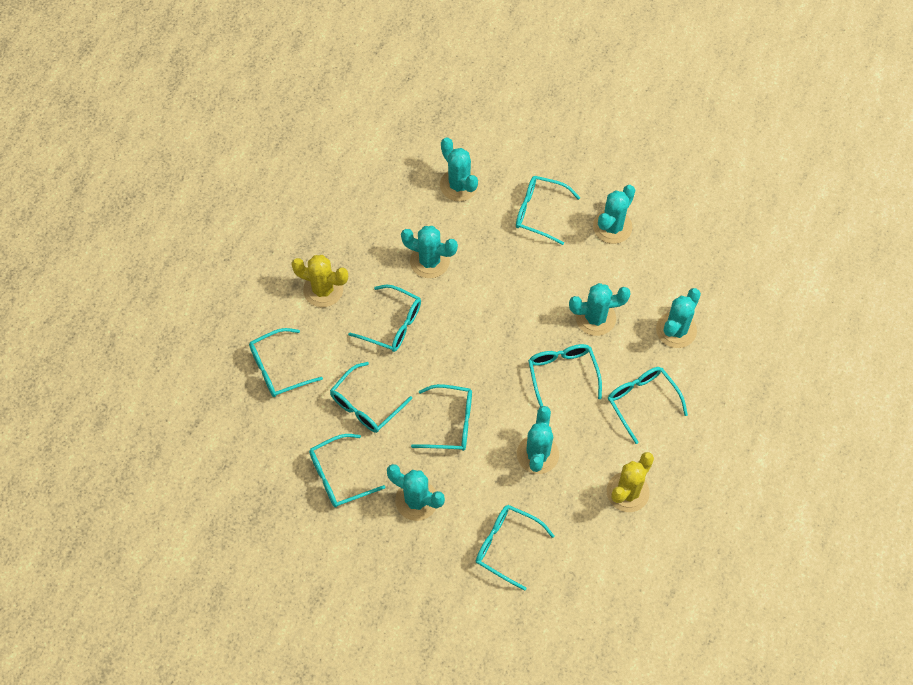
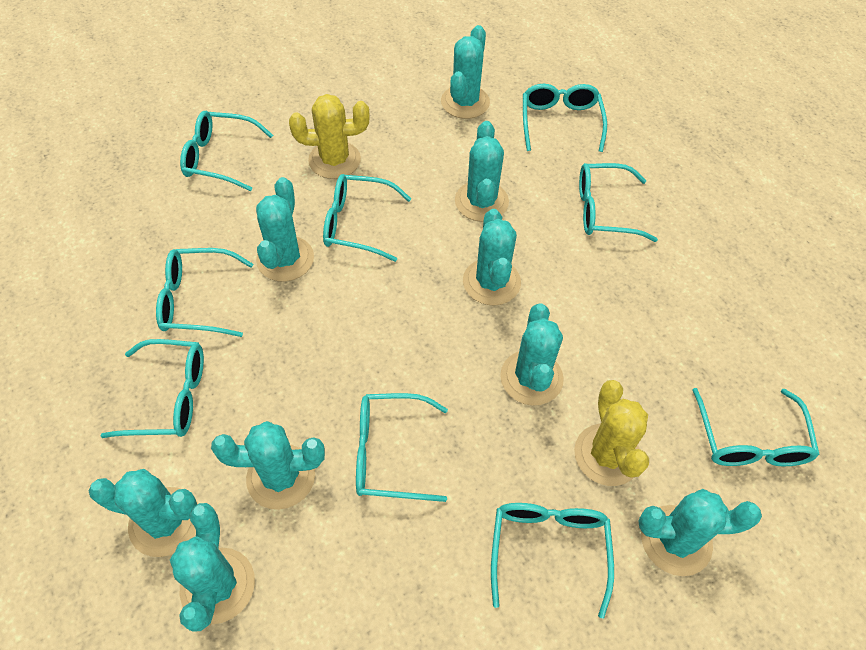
turquoise cactus: 7 -> 9

